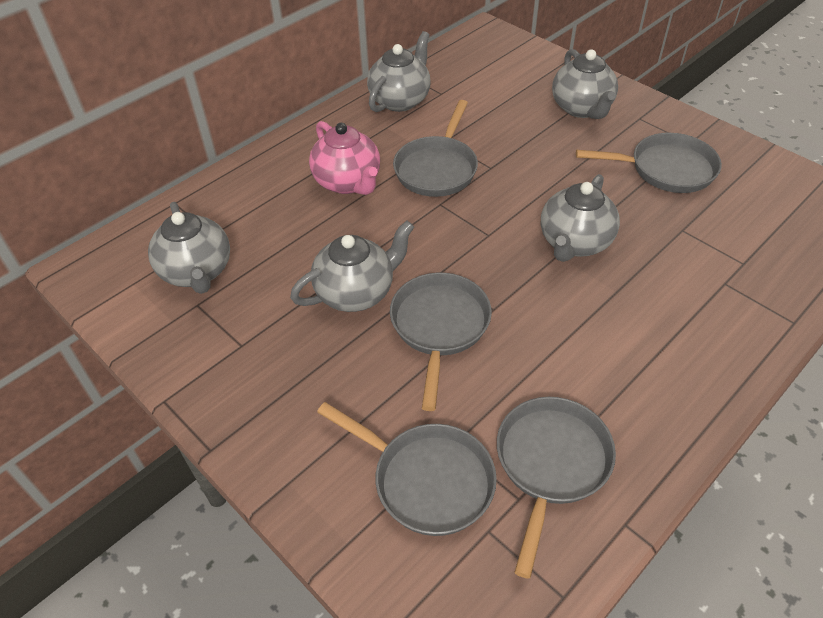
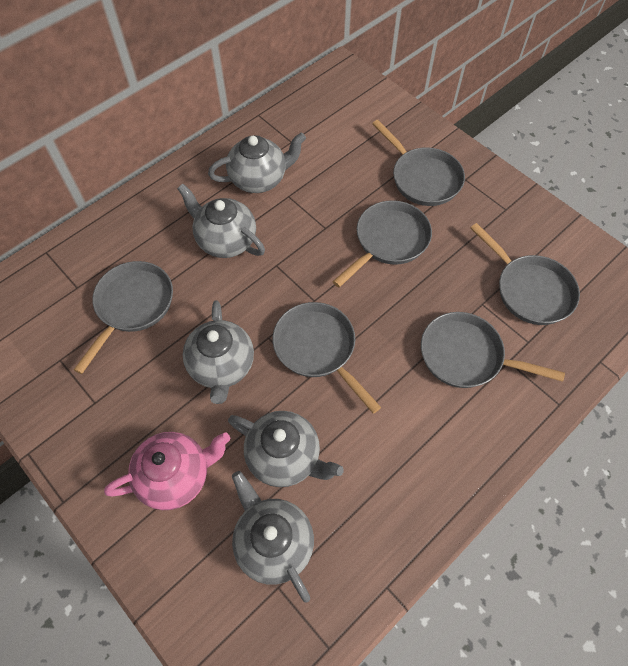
grey pan: 5 -> 6

